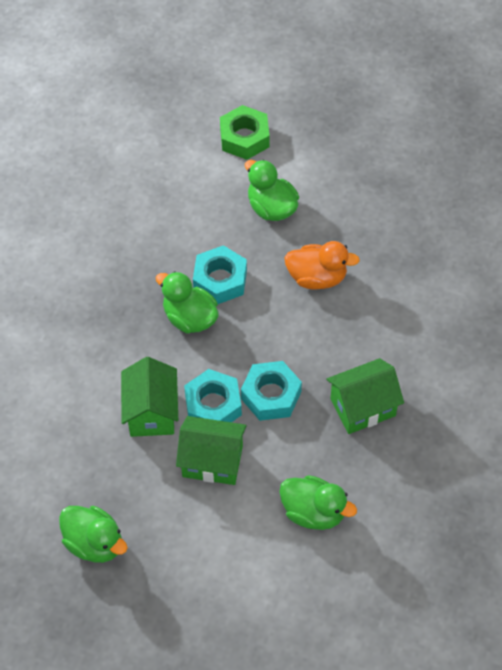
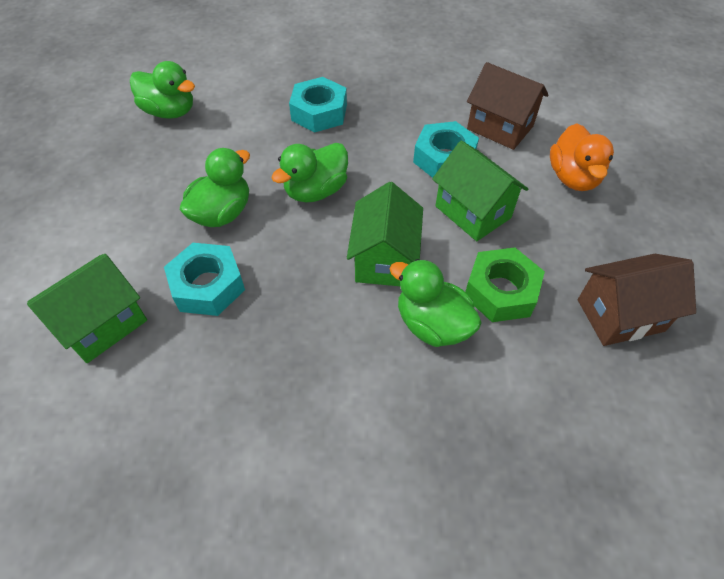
brown house: 0 -> 2

